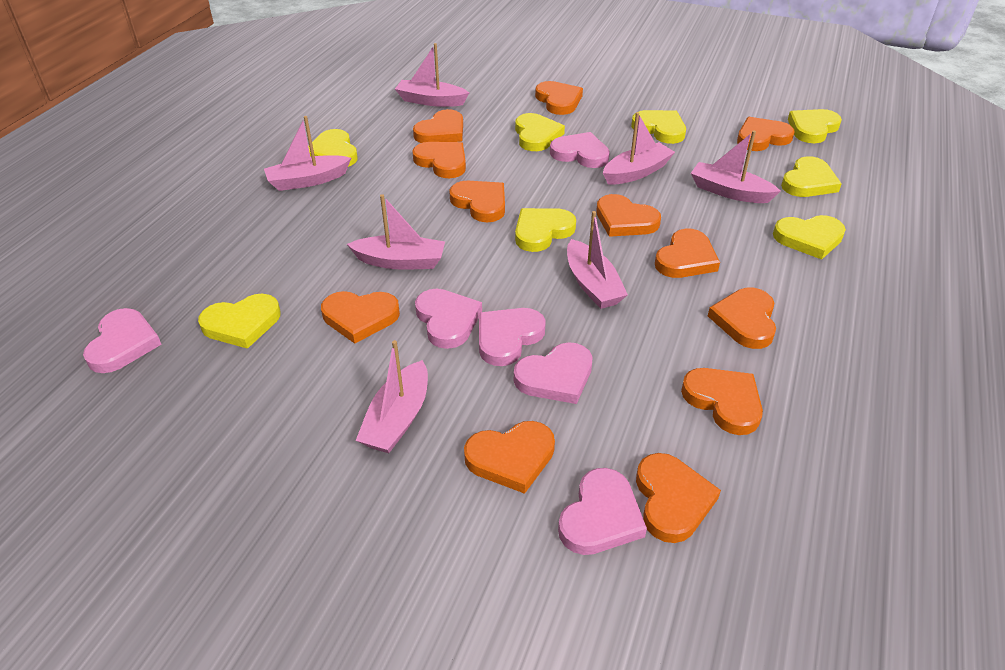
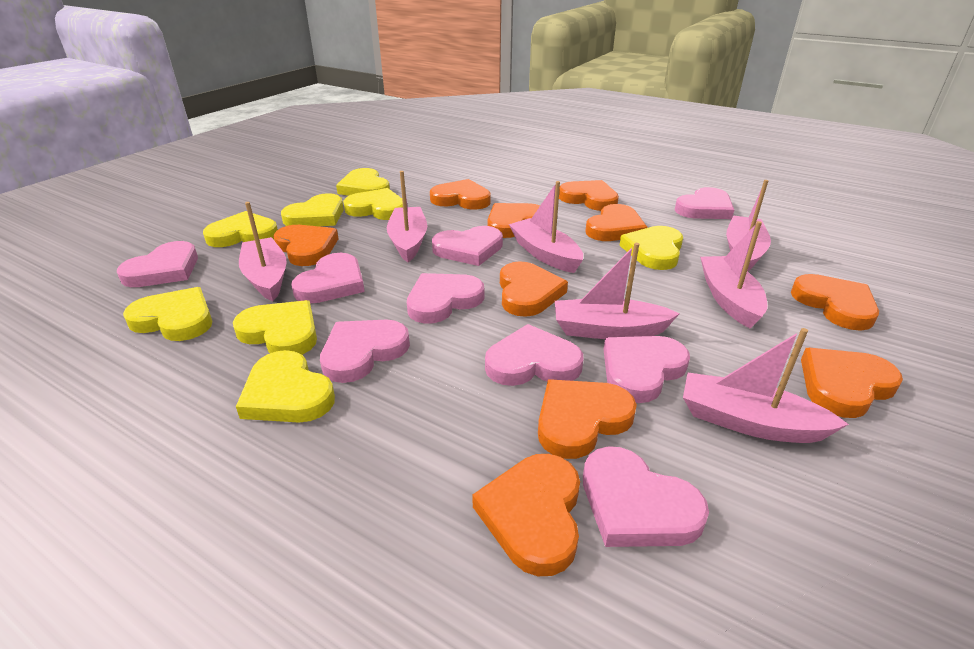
orange heart: 12 -> 10
pink heart: 6 -> 9

